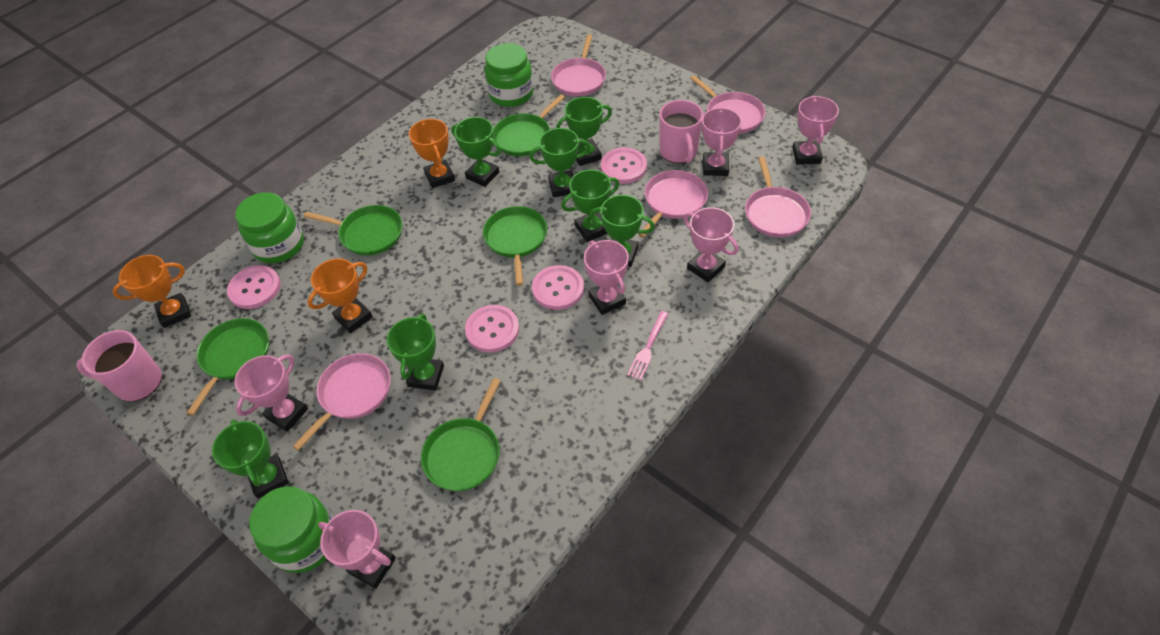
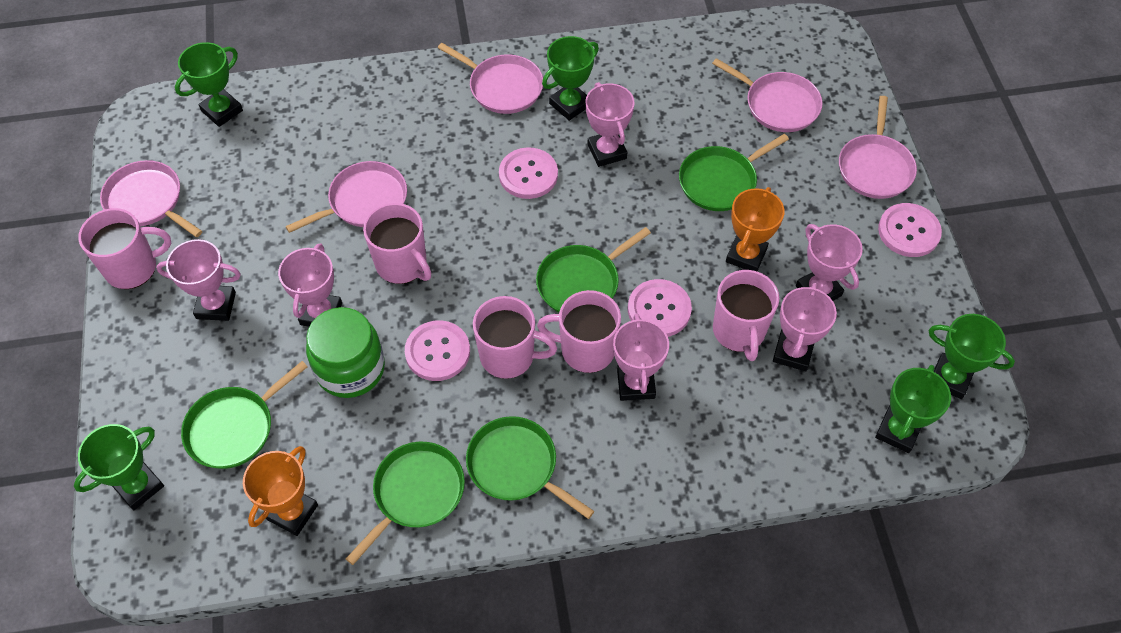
green jar: 3 -> 1
green trophy: 7 -> 5
orange trophy: 3 -> 2
pink fork: 1 -> 0
pink mug: 2 -> 5

